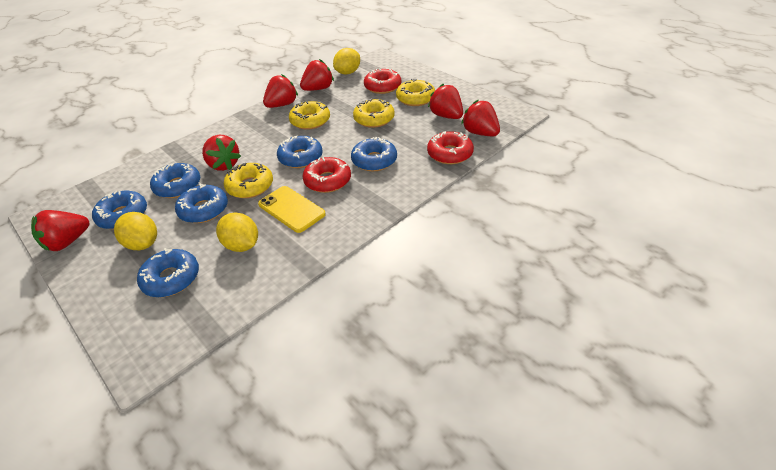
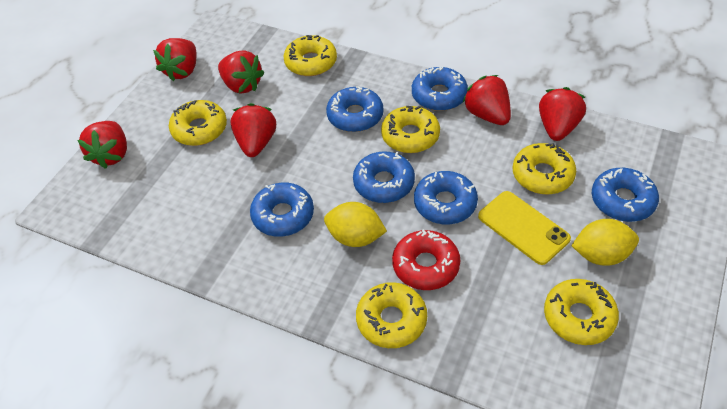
red donut: 3 -> 1
yellow donut: 4 -> 6
yellow lemon: 3 -> 2

